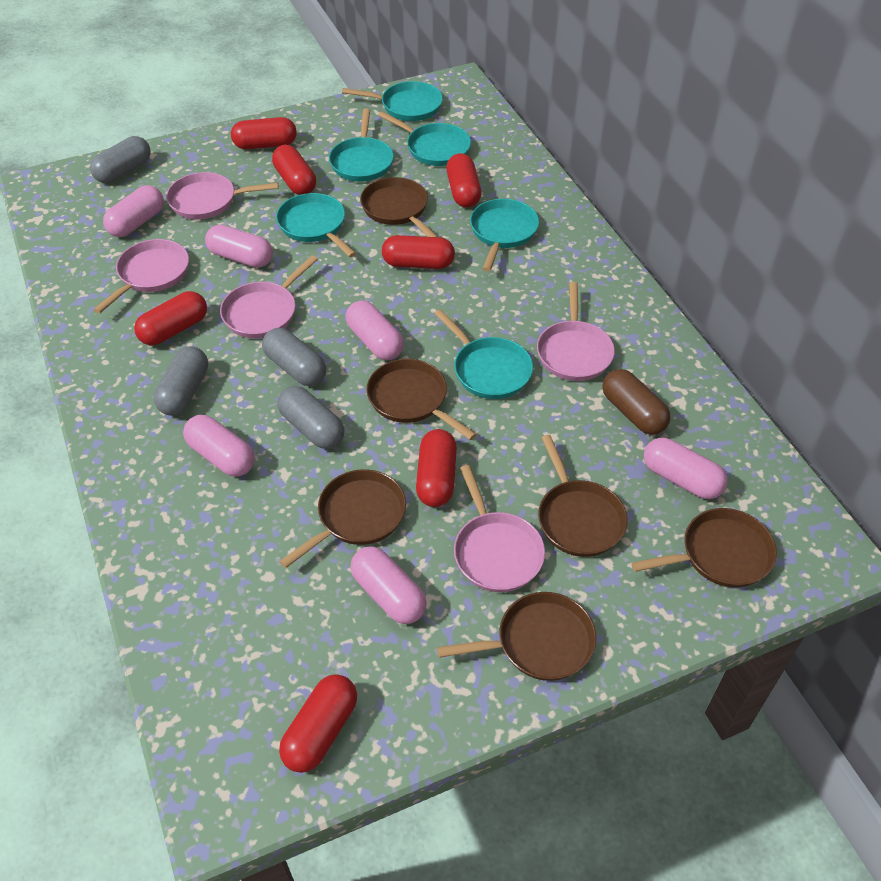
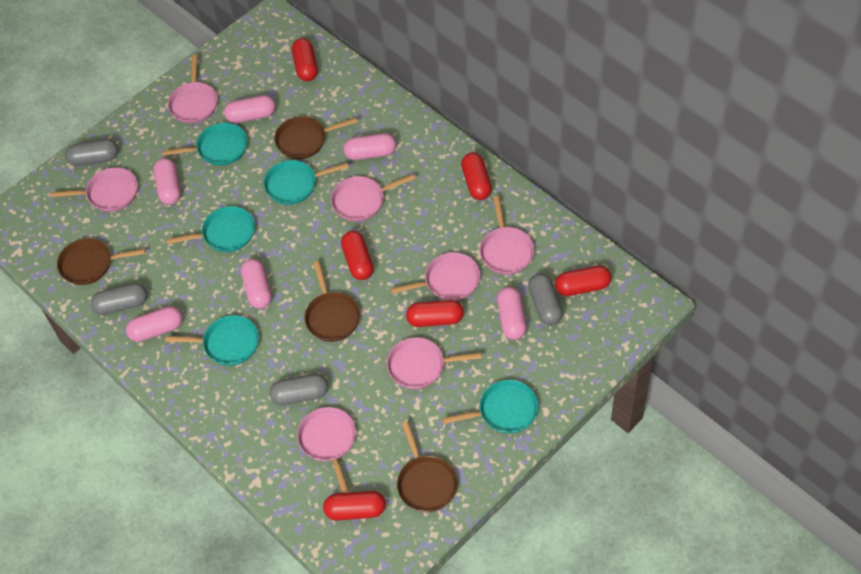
brown capsule: 1 -> 0
brown pan: 6 -> 4
pink pan: 5 -> 7
red capsule: 7 -> 6
turquoise pan: 6 -> 5

